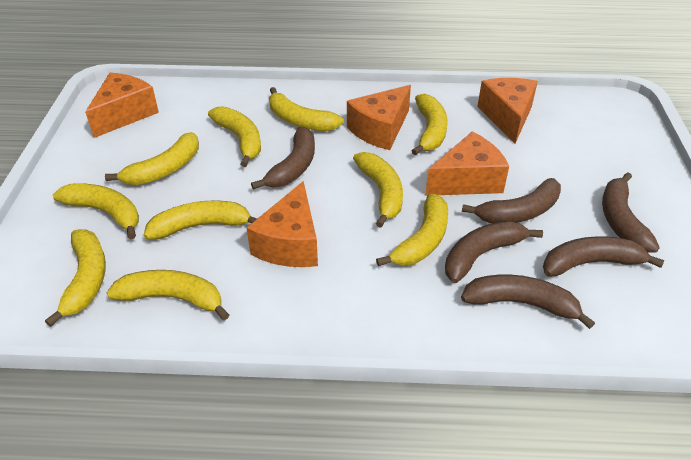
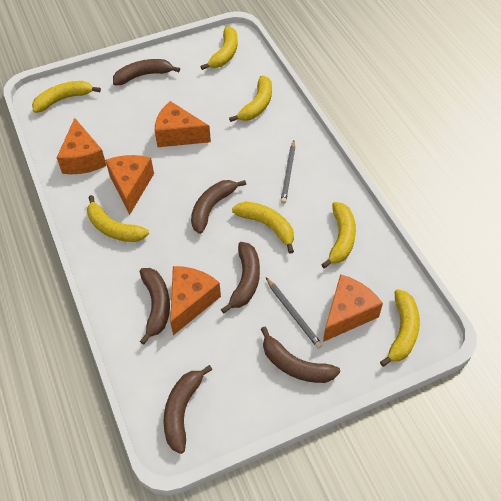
grey pencil: 0 -> 2
yellow banana: 10 -> 7

